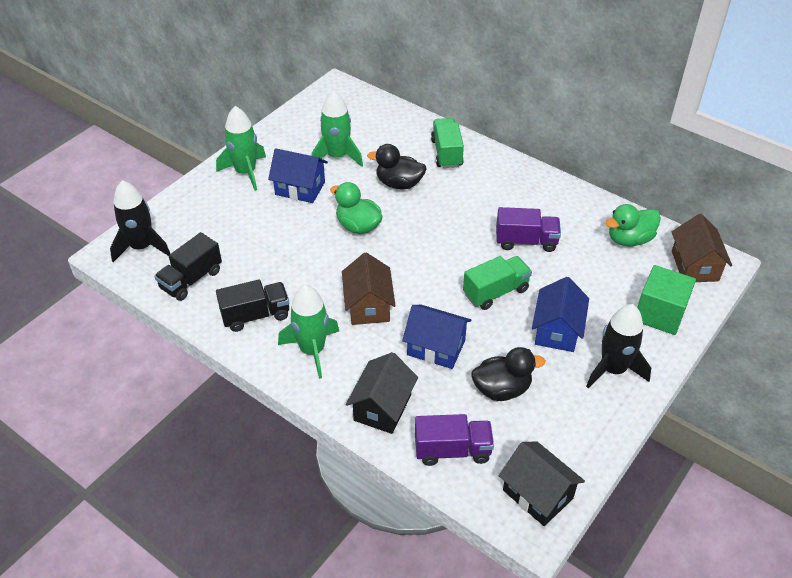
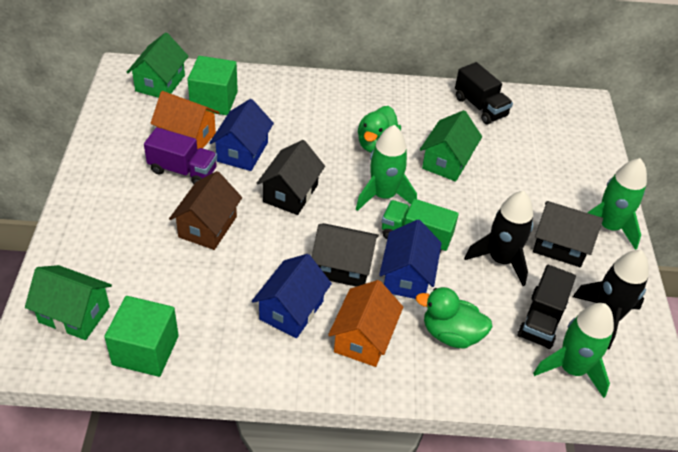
black duck: 2 -> 0
black house: 2 -> 3
brown house: 2 -> 1
green cube: 1 -> 2
green house: 0 -> 3
green truck: 2 -> 1
orange house: 0 -> 2
purple truck: 2 -> 1

